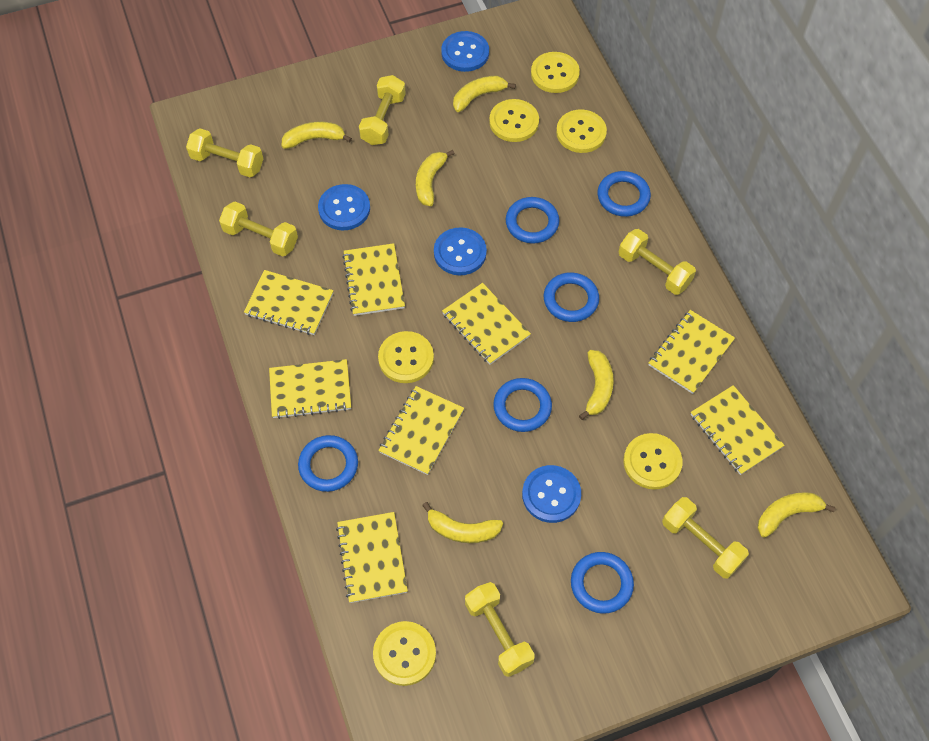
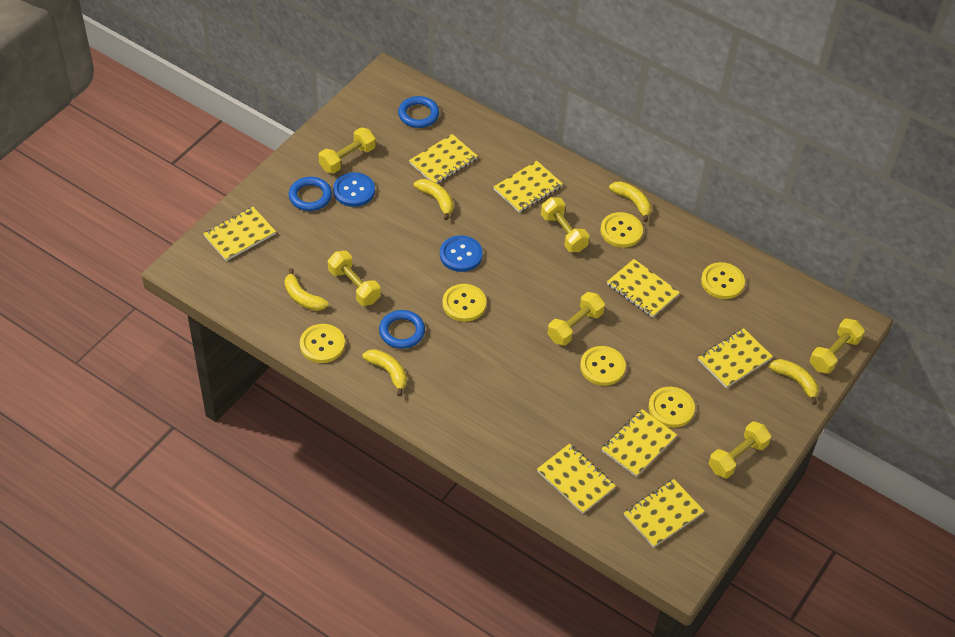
blue button: 4 -> 2
blue ring: 6 -> 3
yellow banana: 6 -> 5

